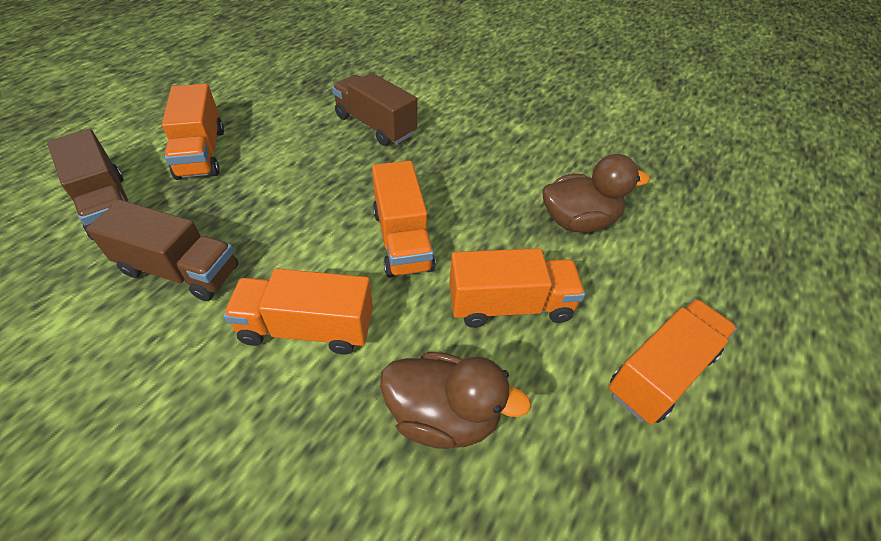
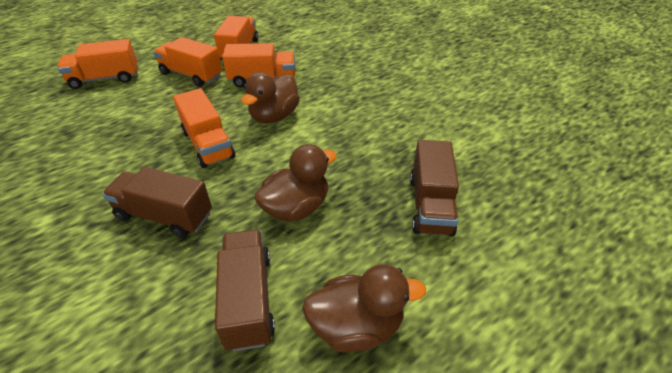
brown duck: 2 -> 3

